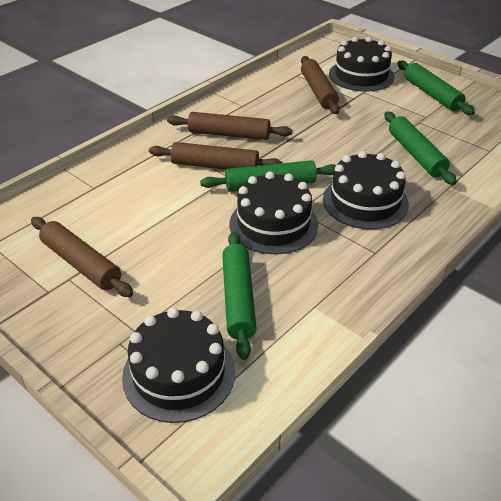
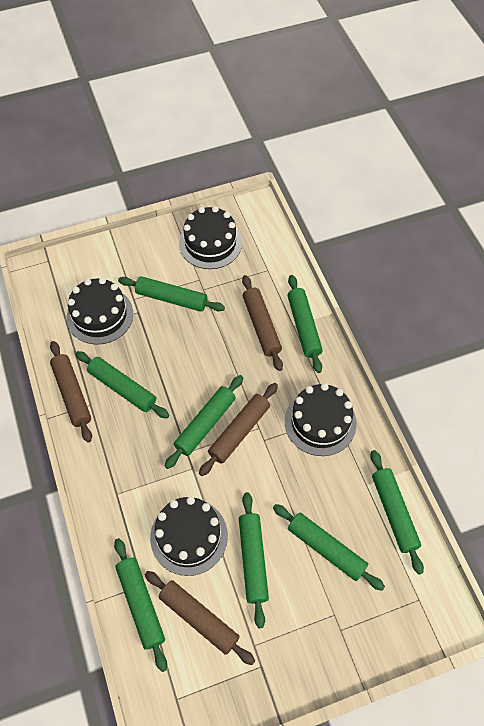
green rolling pin: 4 -> 8

